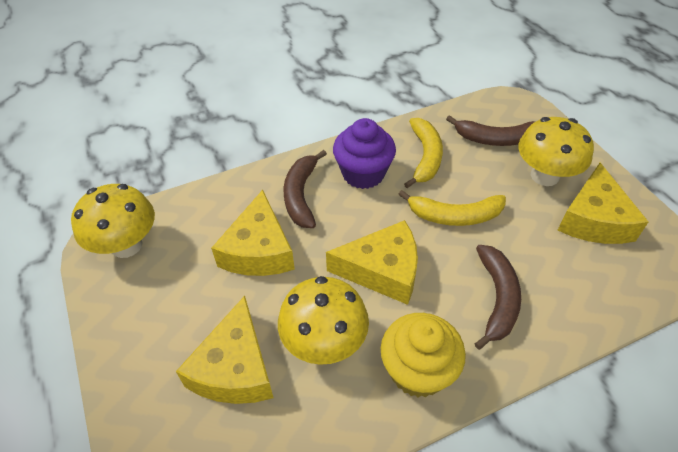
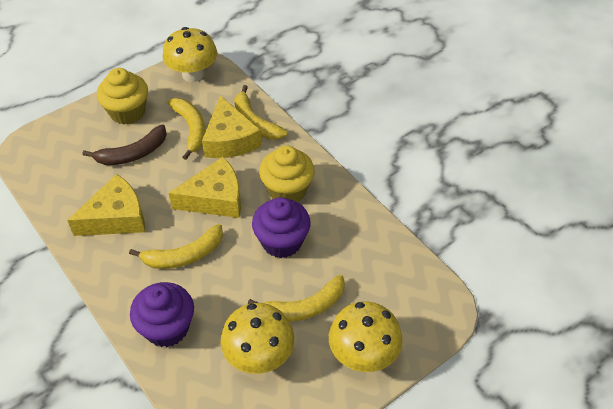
brown banana: 3 -> 1
purple cupcake: 1 -> 2
yellow banana: 2 -> 4
yellow cheese: 4 -> 3
yellow cupcake: 1 -> 2

